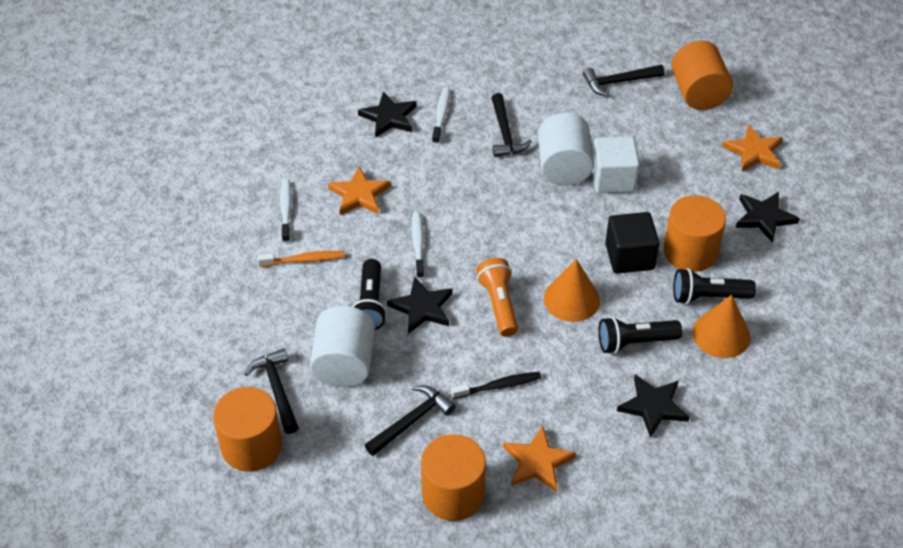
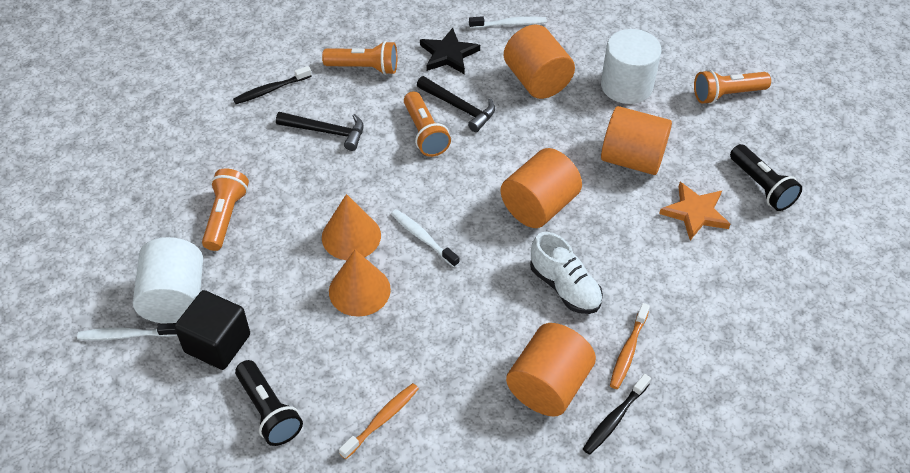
black flashlight: 3 -> 2
black hammer: 4 -> 2
black star: 4 -> 1
black toothbrush: 1 -> 2
orange flashlight: 1 -> 4
orange star: 3 -> 1
orange toothbrush: 1 -> 2
white cube: 1 -> 0
white shoe: 0 -> 1

